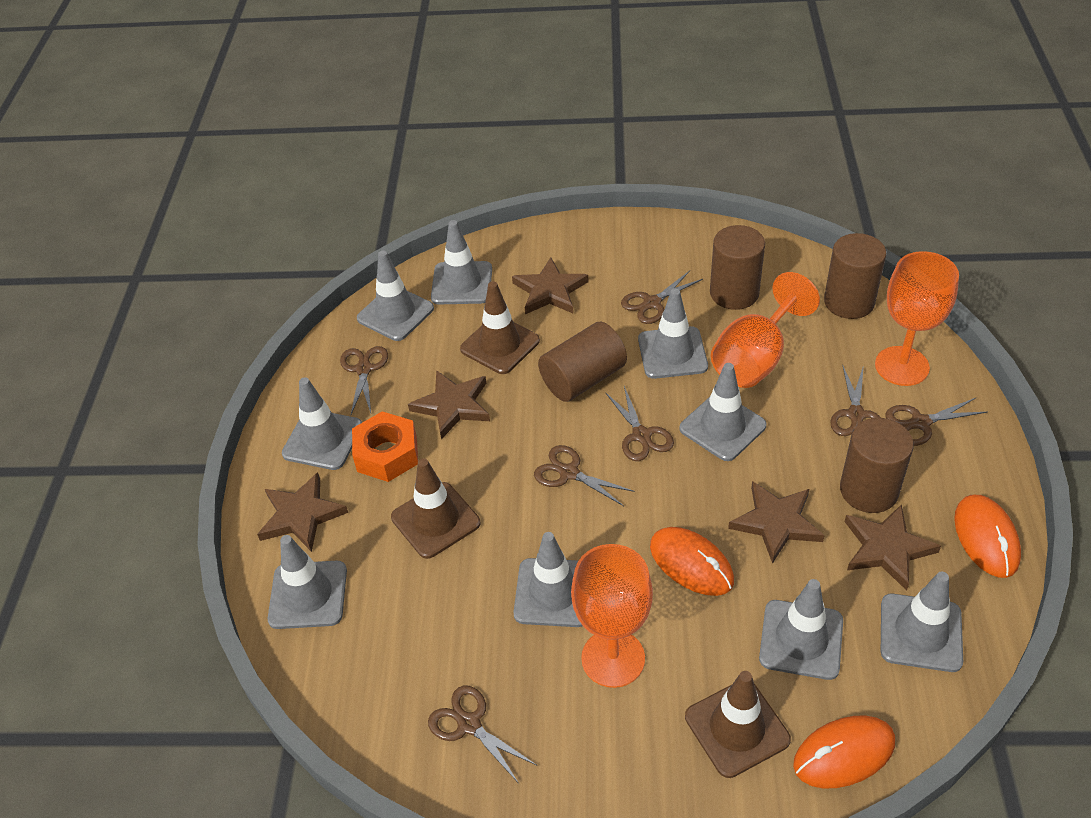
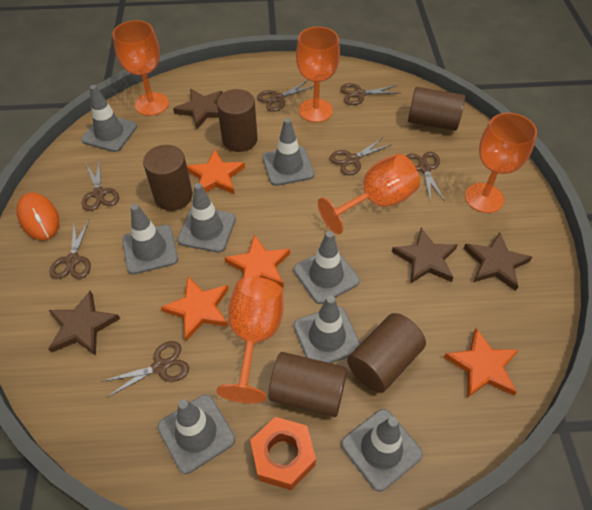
brown cylinder: 4 -> 5
brown star: 5 -> 4
brown traffic cone: 3 -> 0
grey traffic cone: 9 -> 8
orange goblet: 3 -> 5
orange mouse: 3 -> 1
orange star: 0 -> 4

